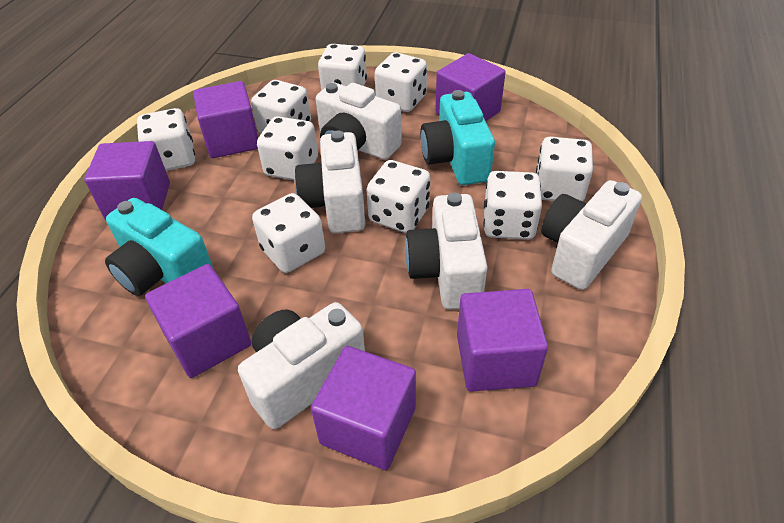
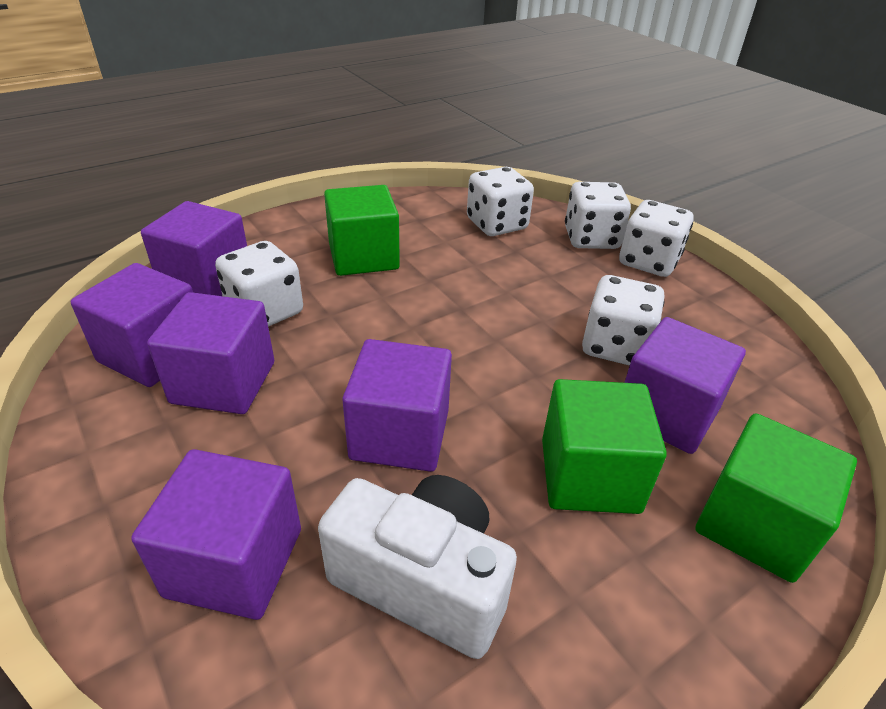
green cube: 0 -> 3
turquoise camera: 2 -> 0
white camera: 5 -> 1
white dice: 9 -> 5

